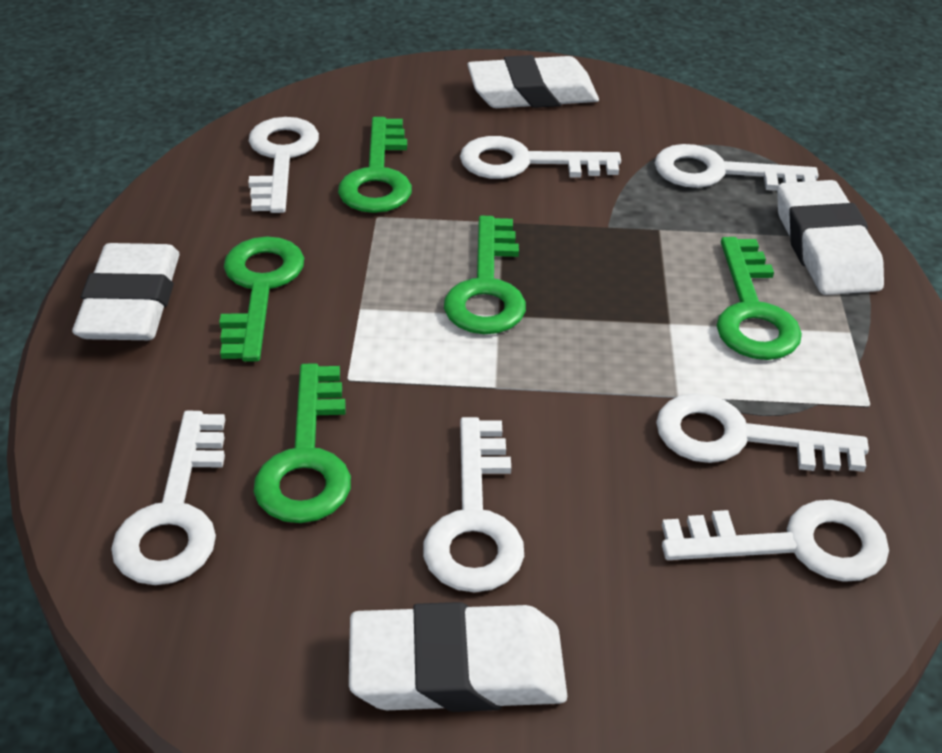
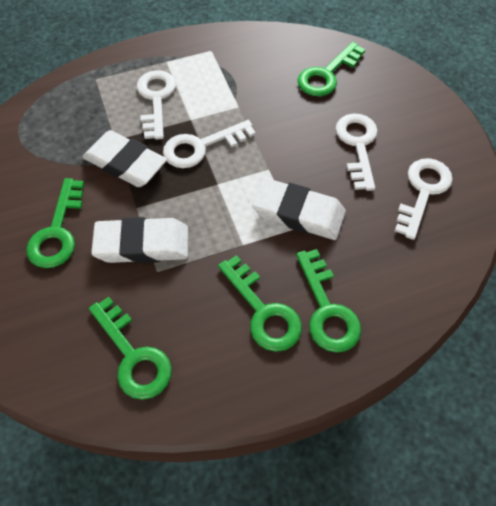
white eraser: 4 -> 3
white key: 7 -> 4

